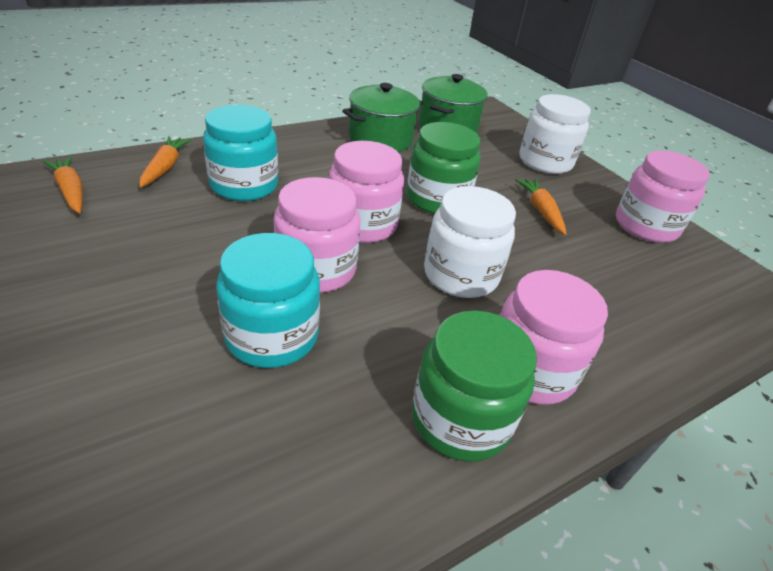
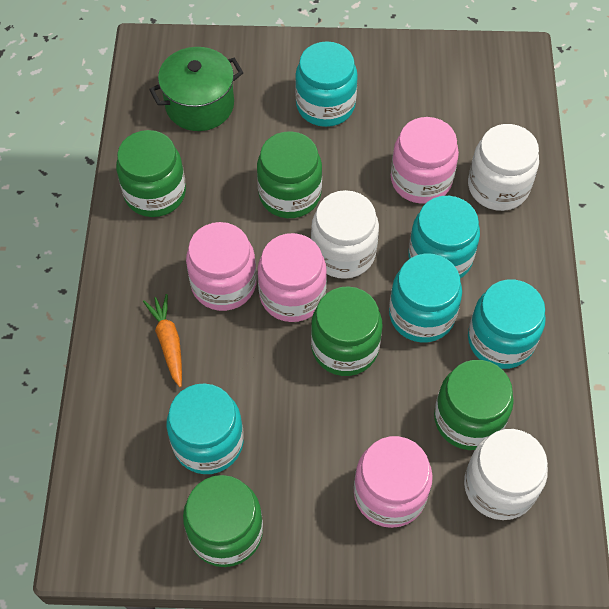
green jar: 2 -> 5
green pot: 2 -> 1
orange carrot: 3 -> 1
turquoise jar: 2 -> 5
white jar: 2 -> 3

